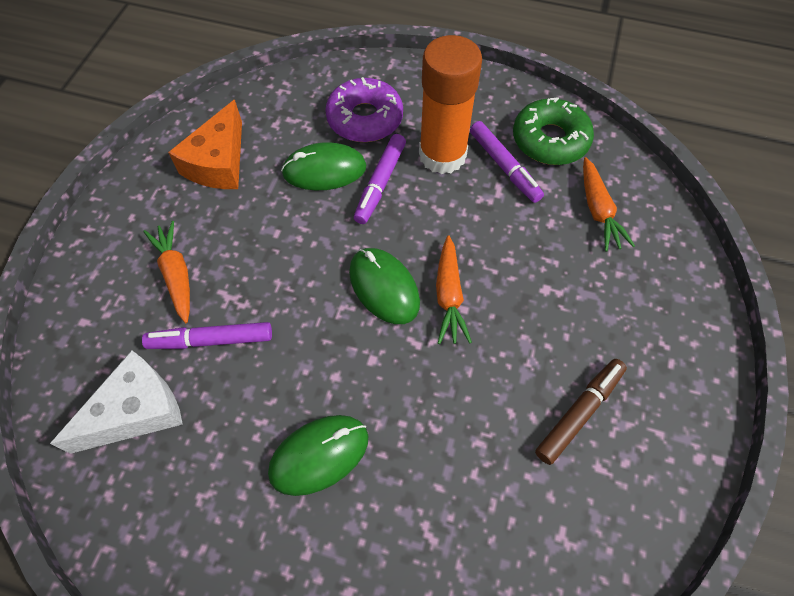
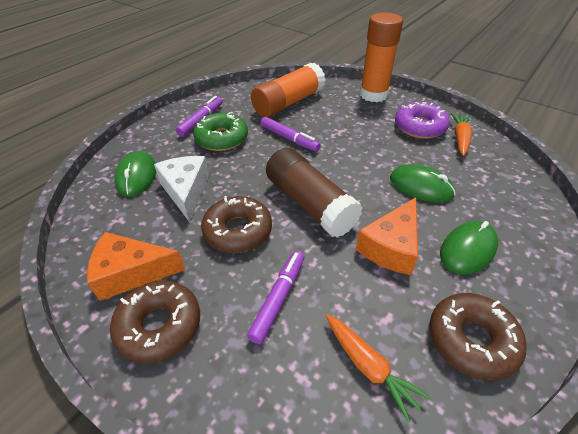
brown donut: 0 -> 3
brown glue stick: 0 -> 1
brown marker: 1 -> 0
orange carrot: 3 -> 2
orange cheese: 1 -> 2
orange glue stick: 1 -> 2

